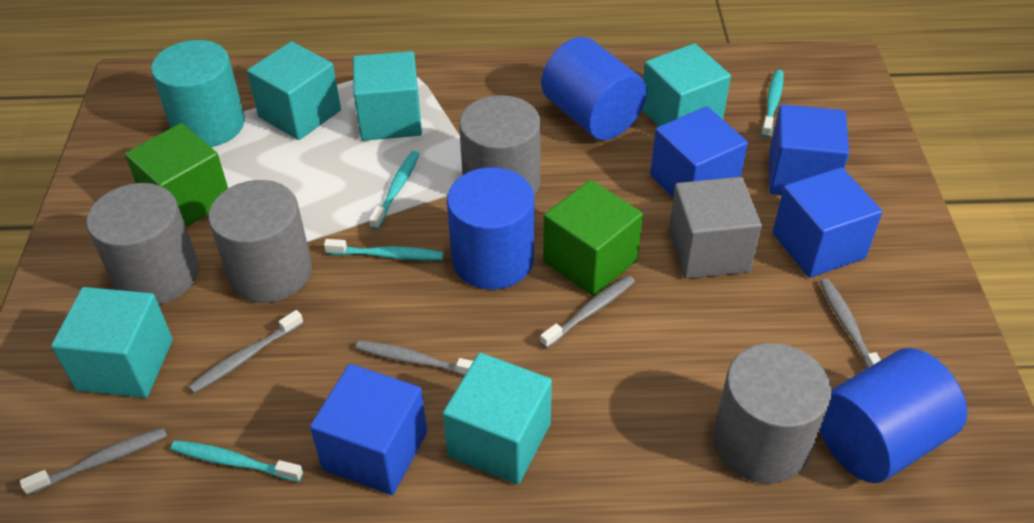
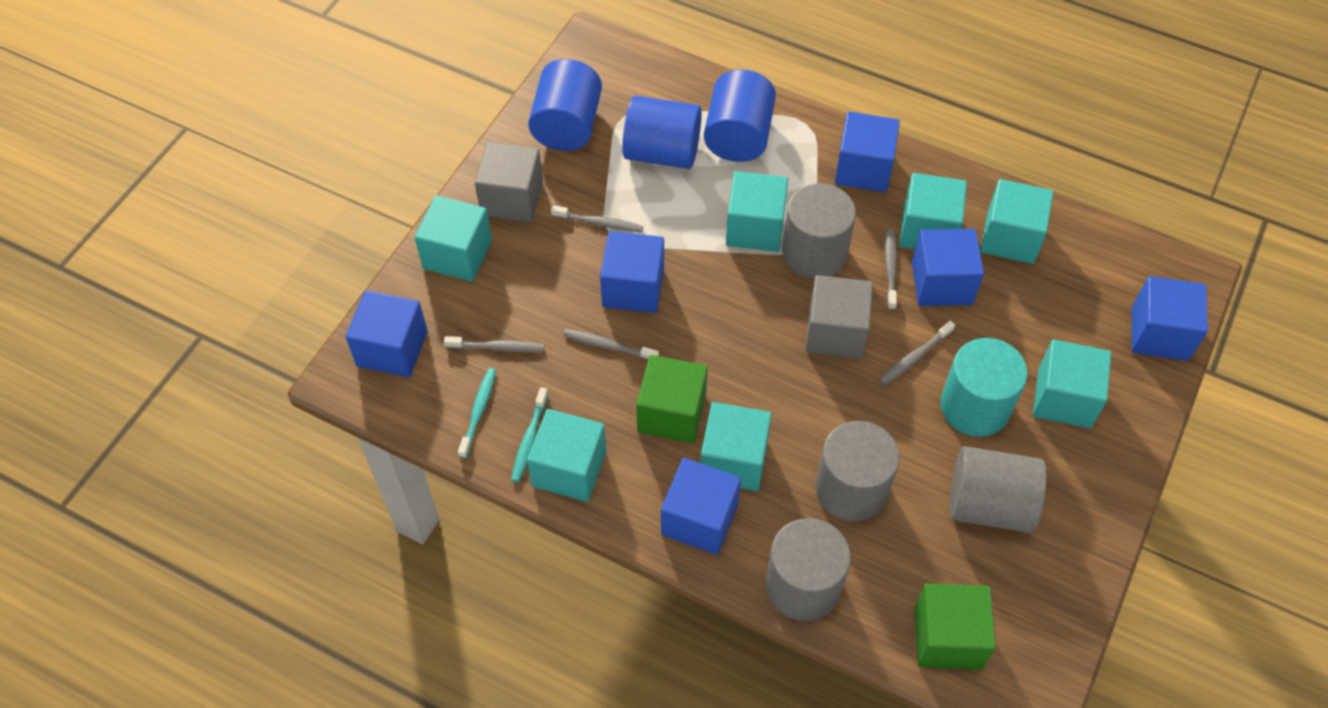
blue cube: 4 -> 6
grey cube: 1 -> 2
turquoise cube: 5 -> 7
turquoise toothbrush: 4 -> 2

